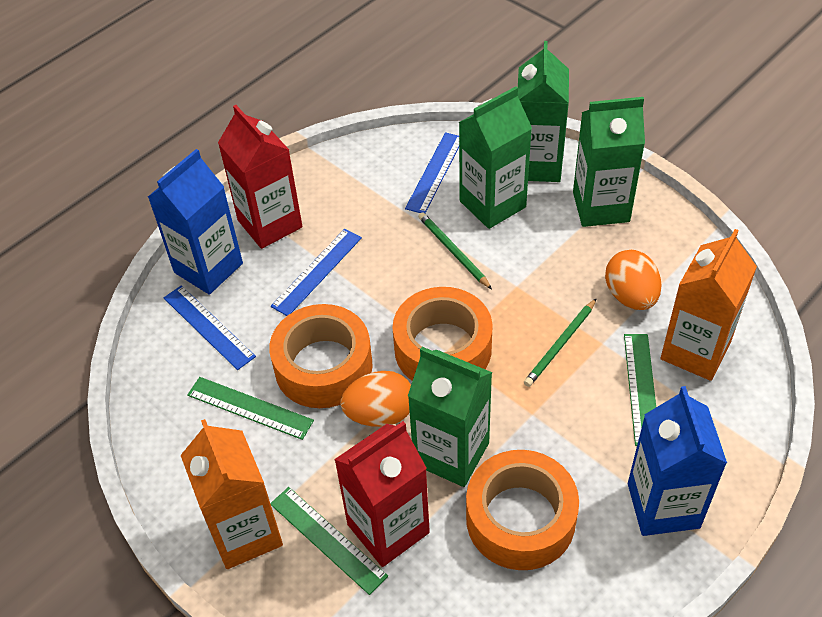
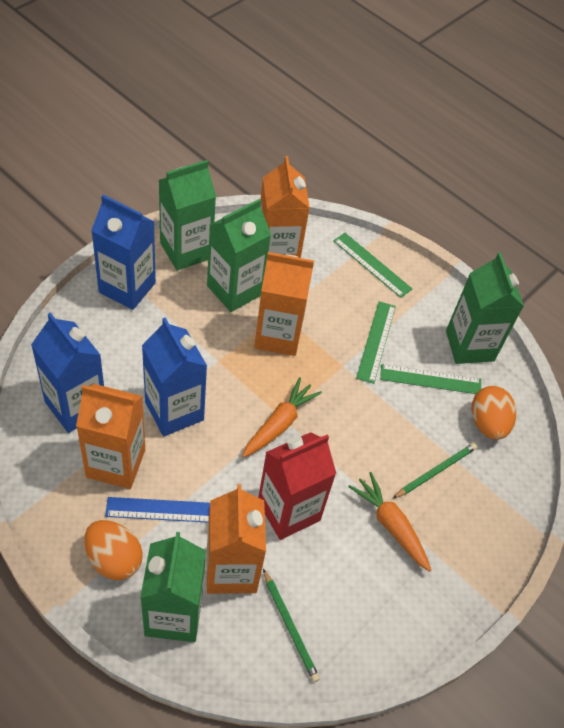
blue carton: 2 -> 3
blue ruler: 3 -> 1
orange carrot: 0 -> 2
orange carton: 2 -> 4
orange tape: 3 -> 0
red carton: 2 -> 1

